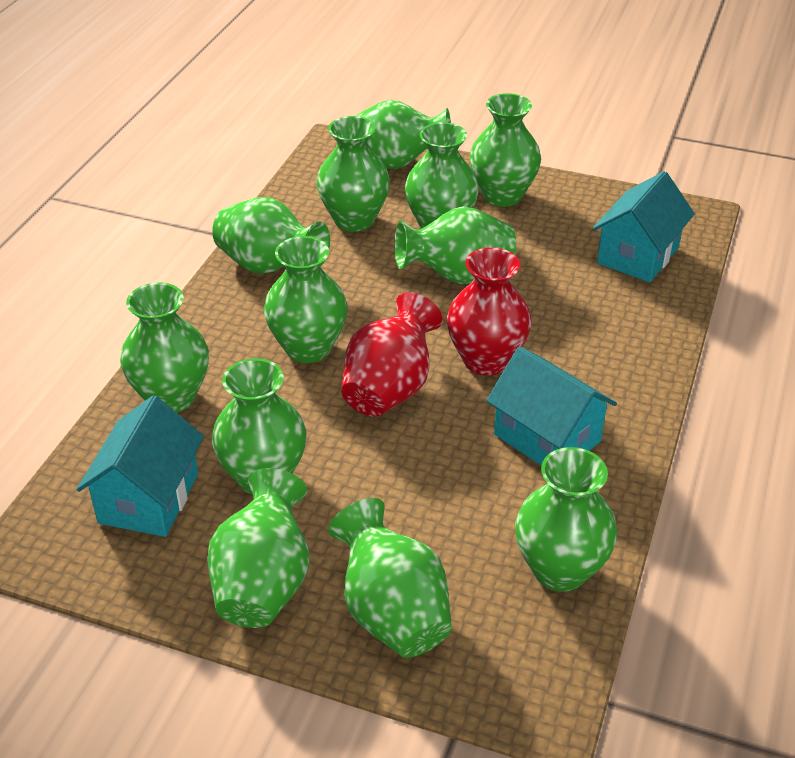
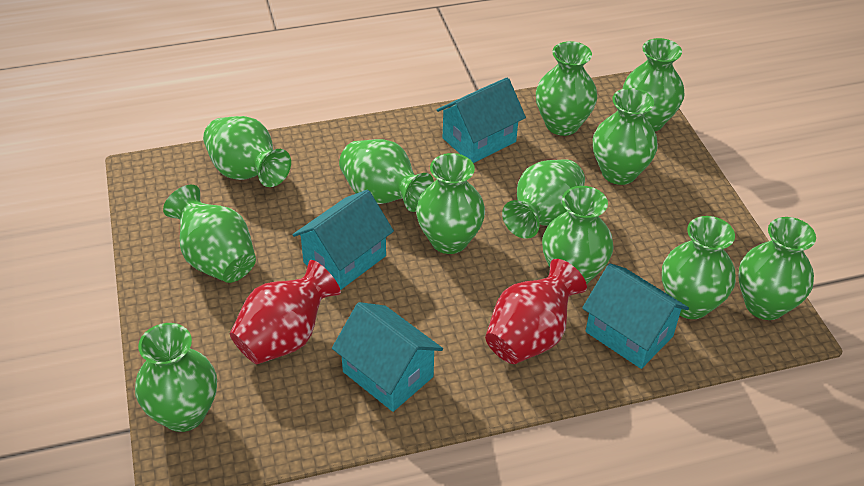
turquoise house: 3 -> 4

